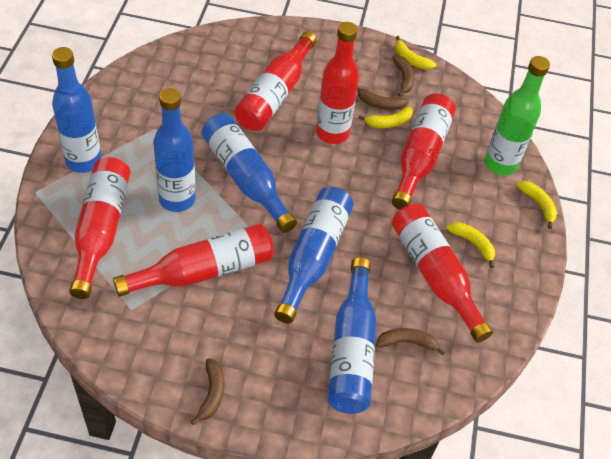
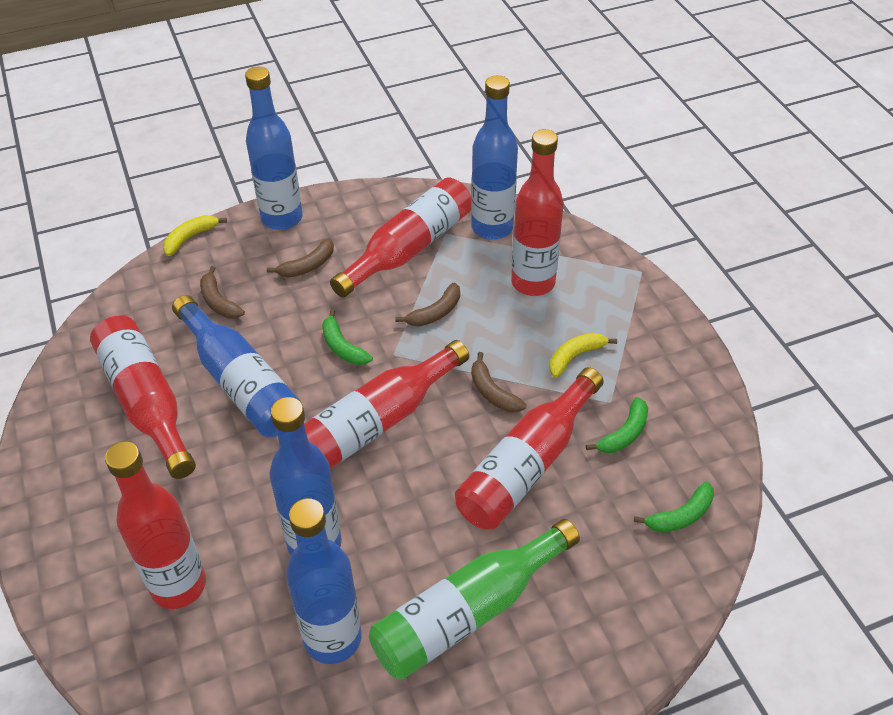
green banana: 0 -> 3
yellow banana: 4 -> 2

